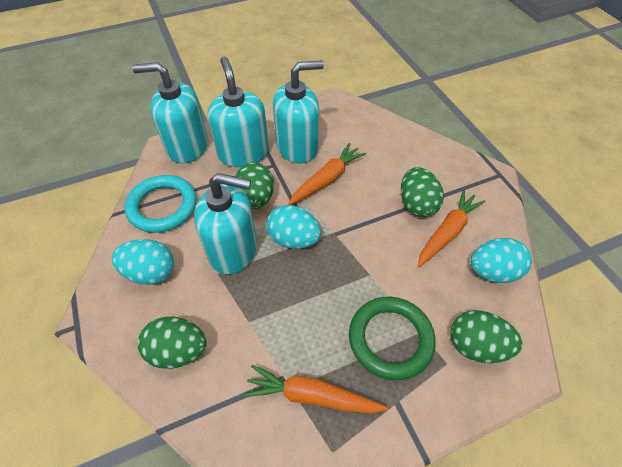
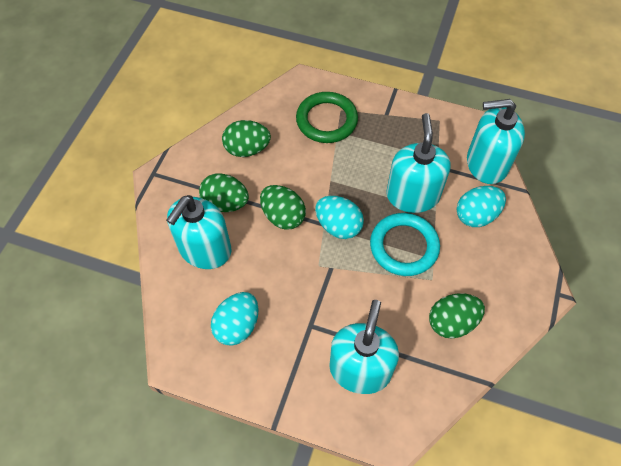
orange carrot: 3 -> 0

